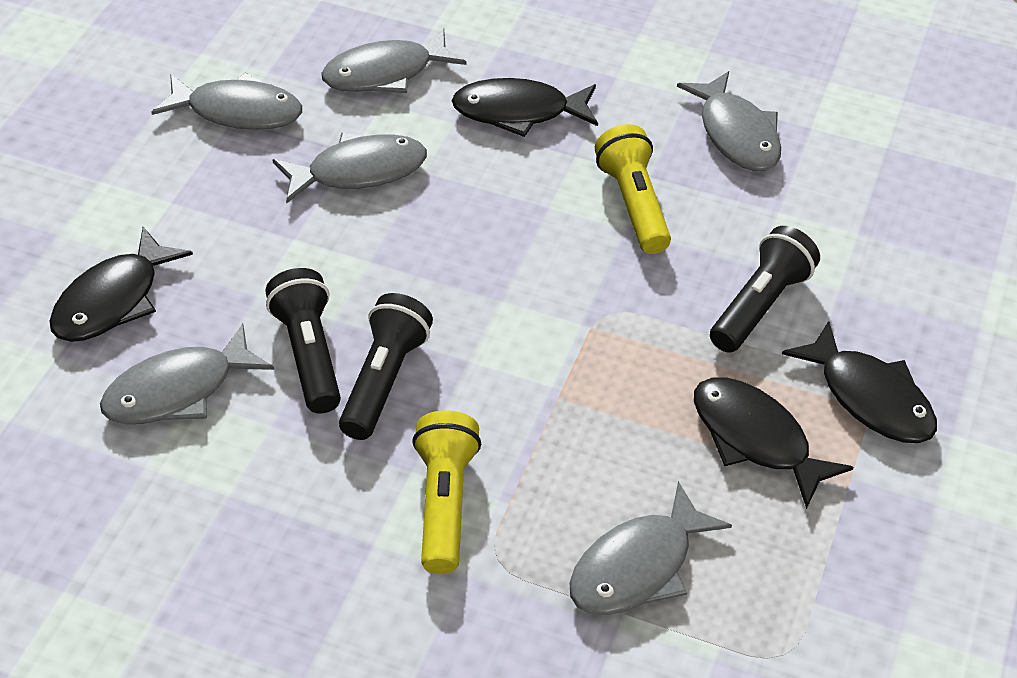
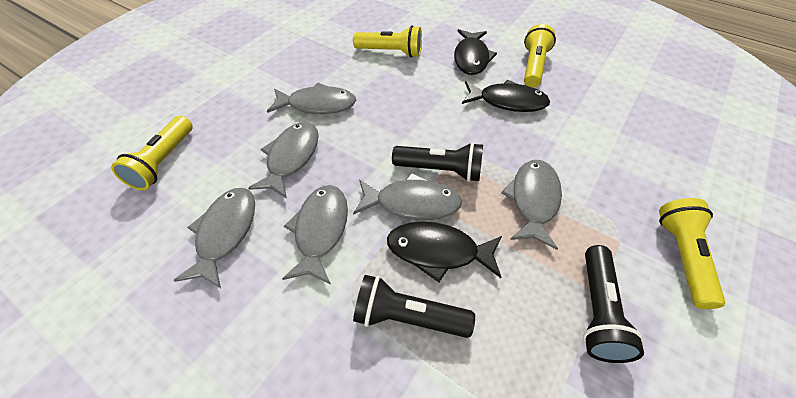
black fish: 4 -> 3
yellow flashlight: 2 -> 4

